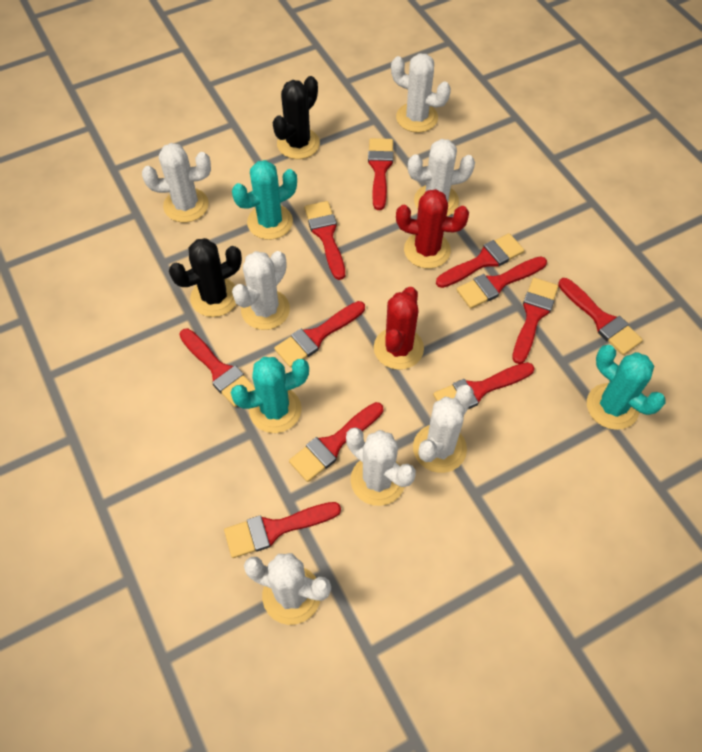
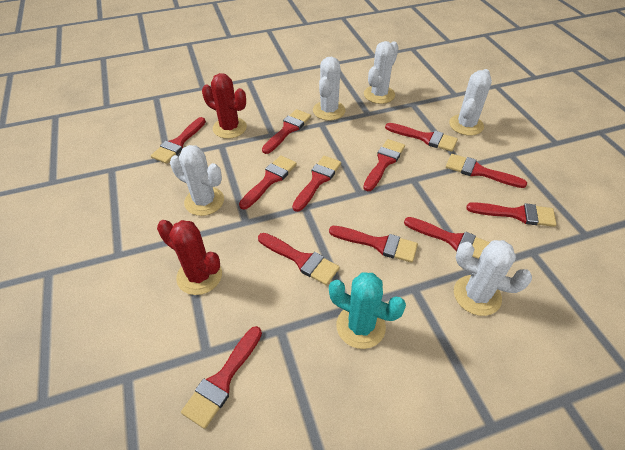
black cactus: 2 -> 0
red brush: 11 -> 12
turquoise cactus: 3 -> 1
white cactus: 7 -> 5

